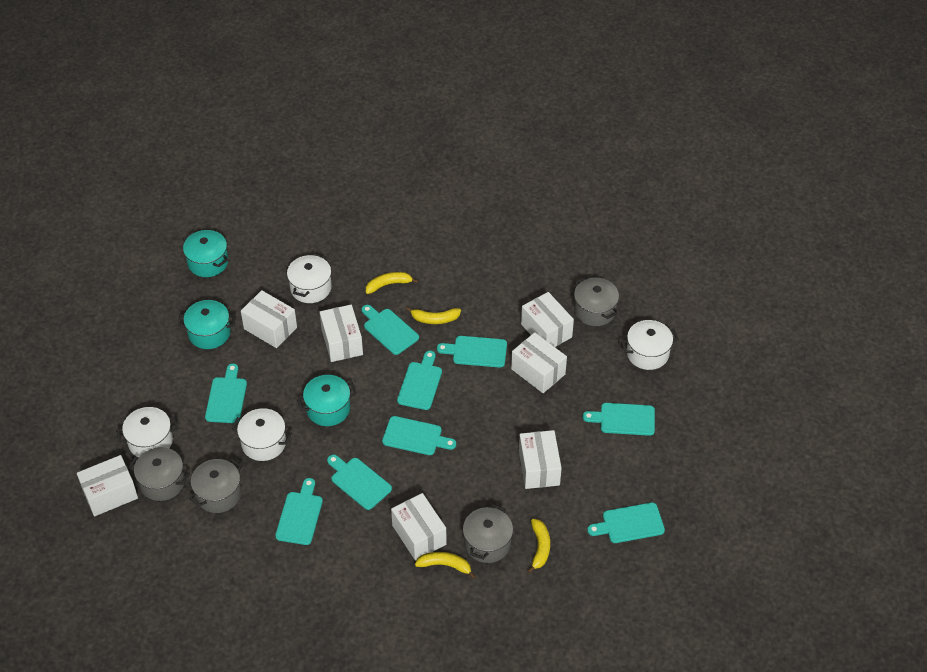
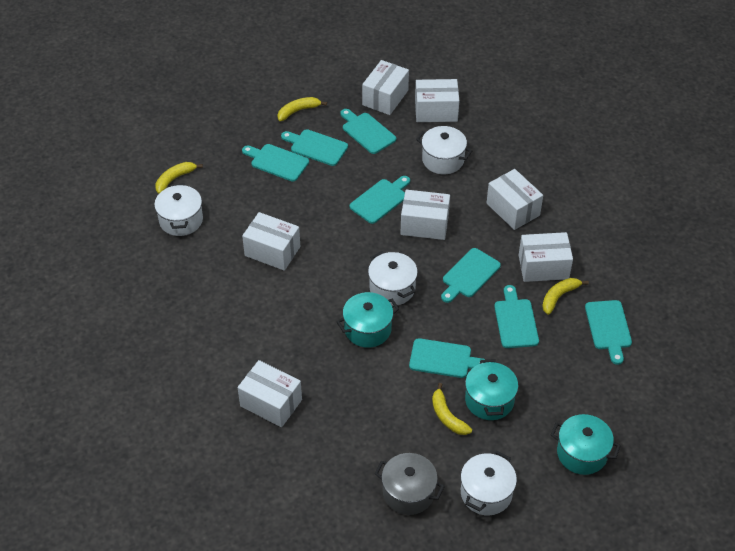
grey pot: 4 -> 1
turquoise cutting board: 9 -> 8

